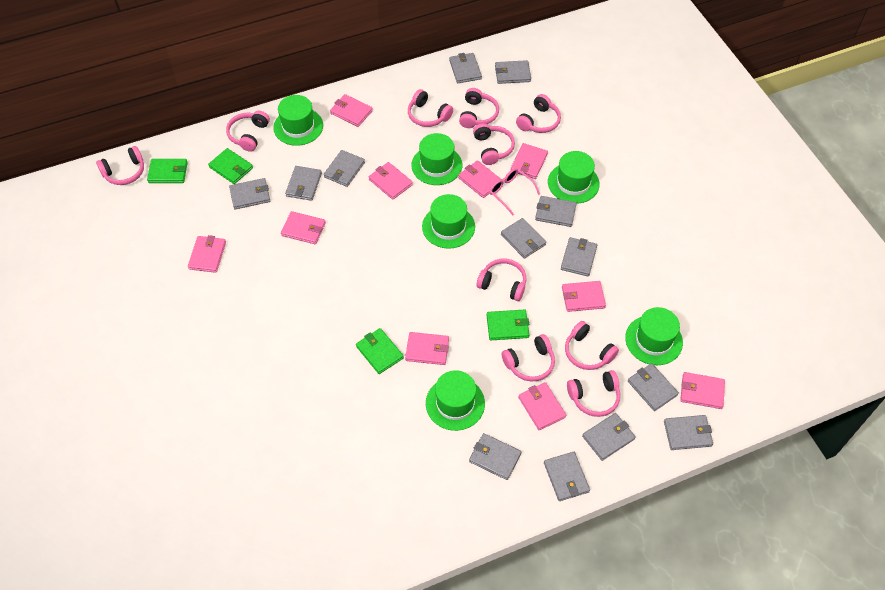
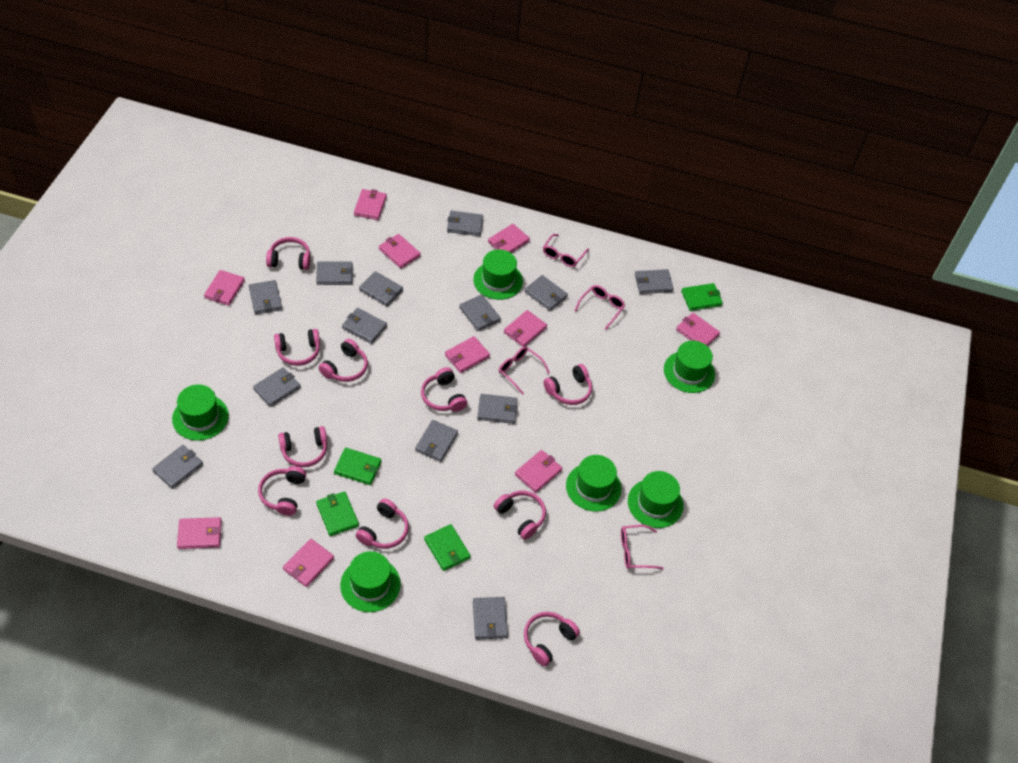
pink glasses: 1 -> 4

